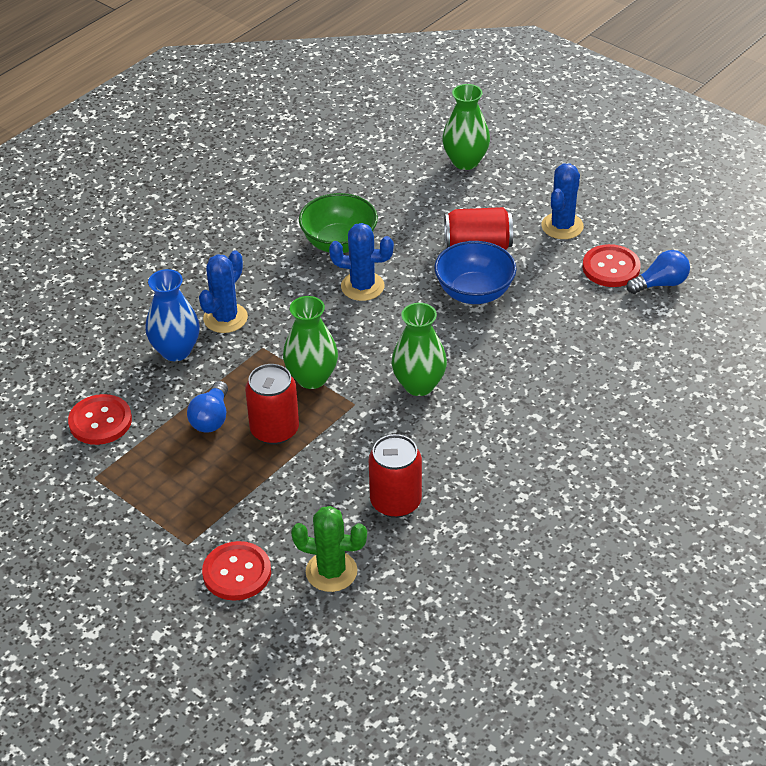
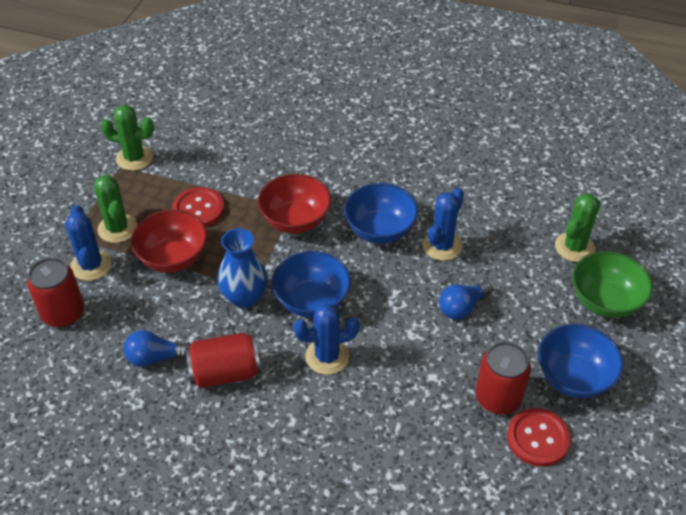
blue bowl: 1 -> 3
green cactus: 1 -> 3
green vase: 3 -> 0
red bowl: 0 -> 2
red button: 3 -> 2

